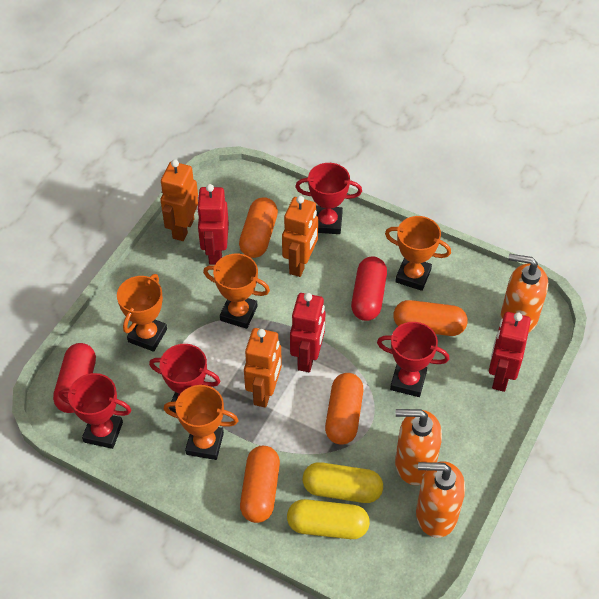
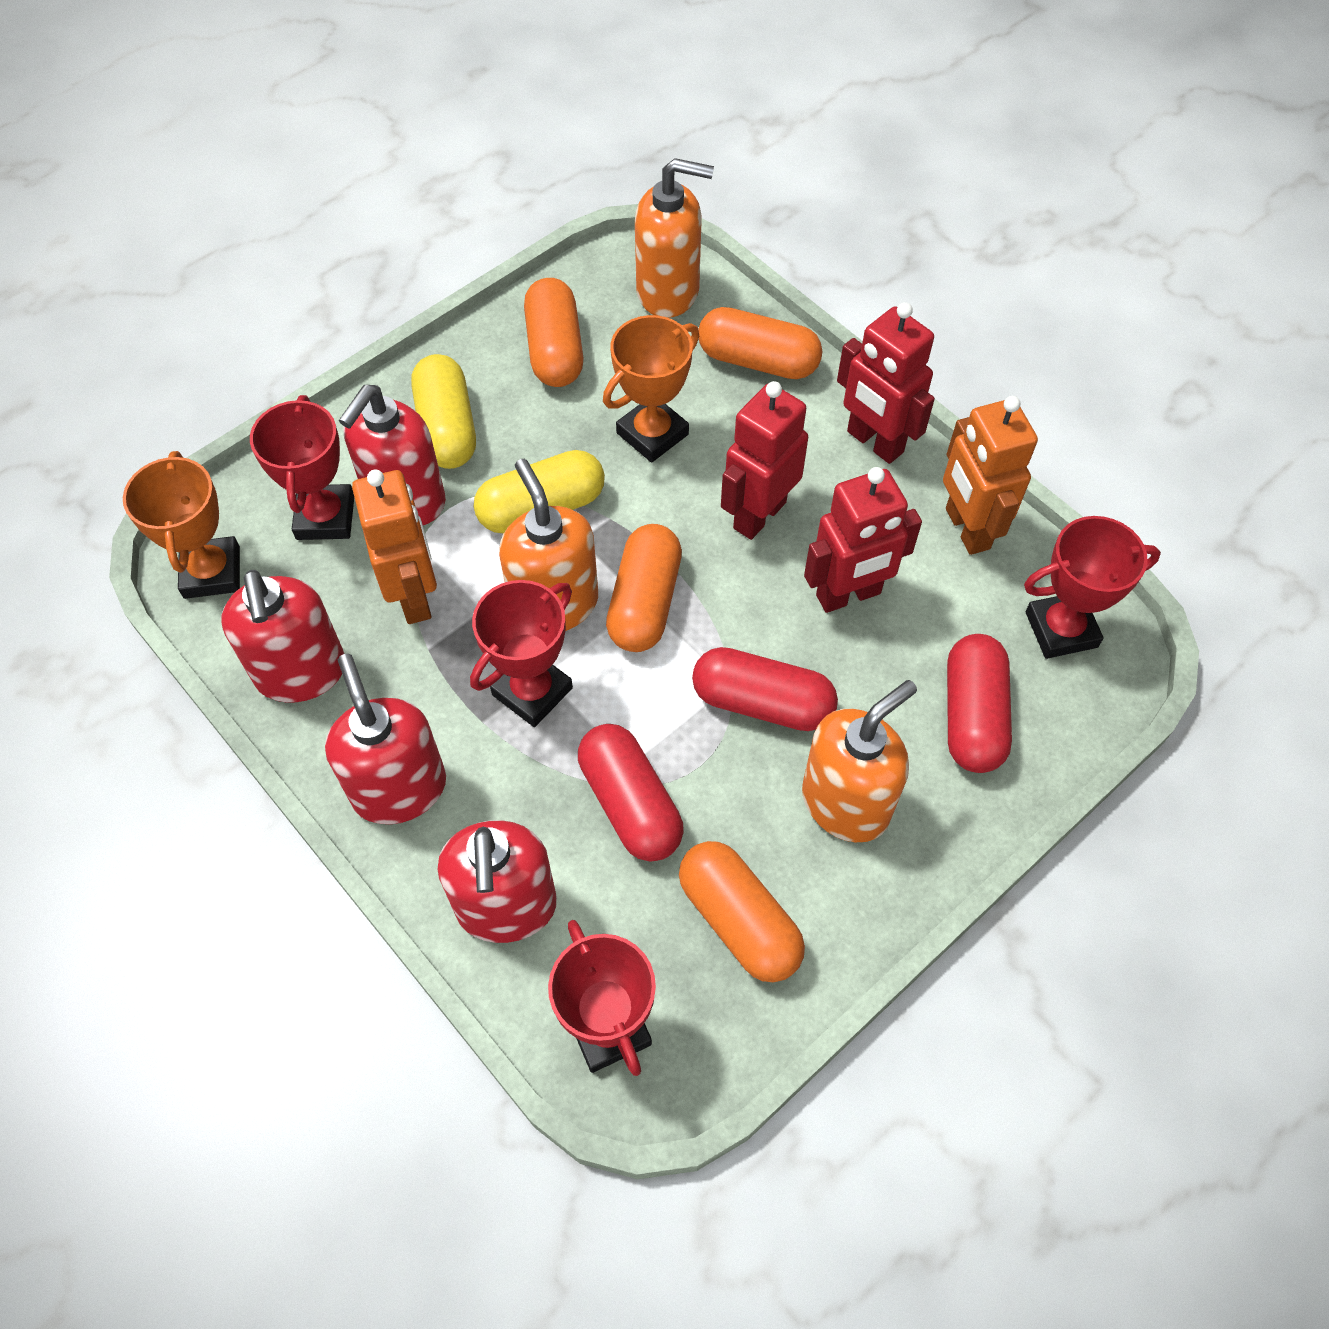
orange robot: 3 -> 2
orange trophy: 4 -> 2
red capsule: 2 -> 3
red soap dispenser: 0 -> 4

